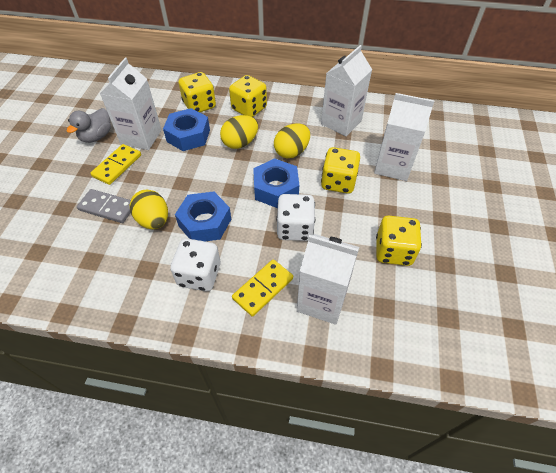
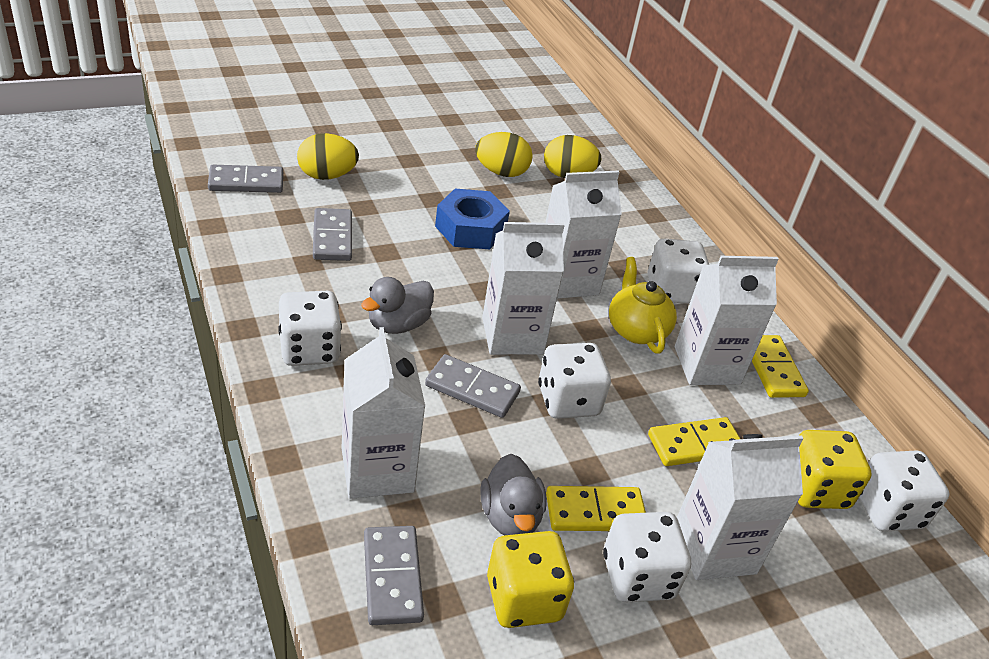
blue nut: 3 -> 1
grey domino: 1 -> 4
grey duck: 1 -> 2
white carton: 4 -> 5
white dice: 2 -> 5
yellow dice: 4 -> 2
yellow domino: 2 -> 3
yellow teapot: 0 -> 1

